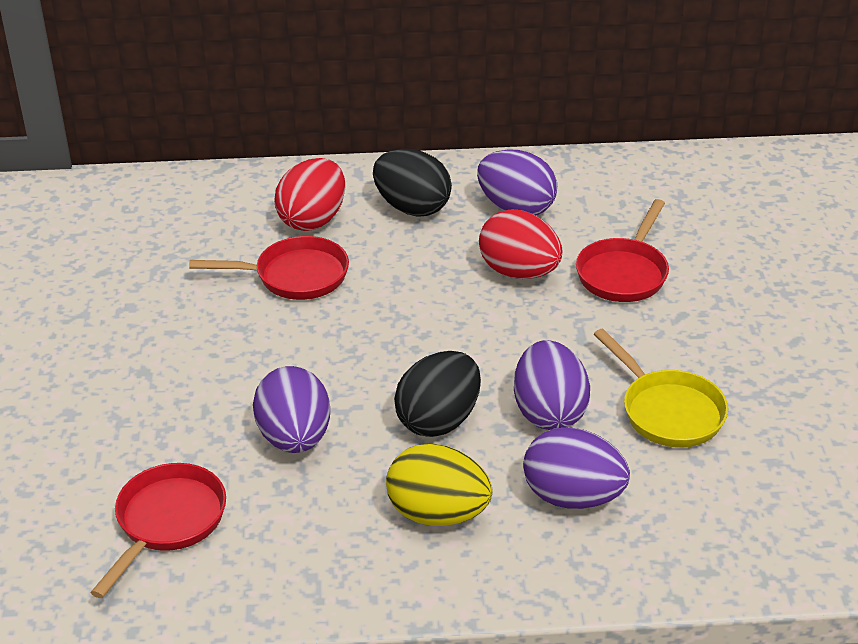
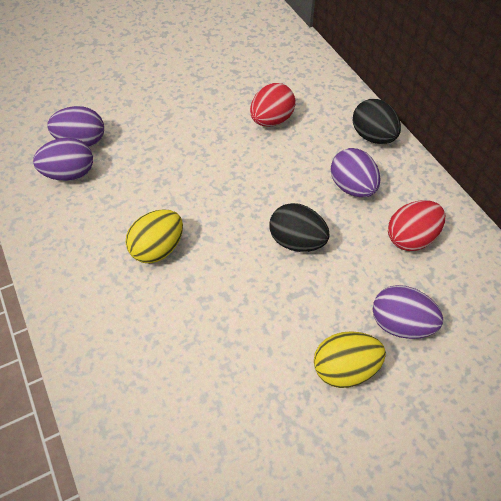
red pan: 3 -> 0
yellow egg: 1 -> 2
yellow pan: 1 -> 0

